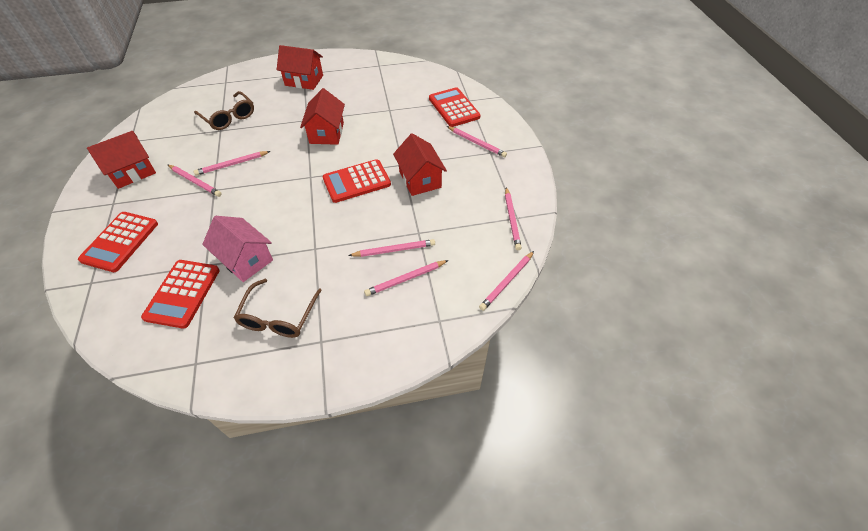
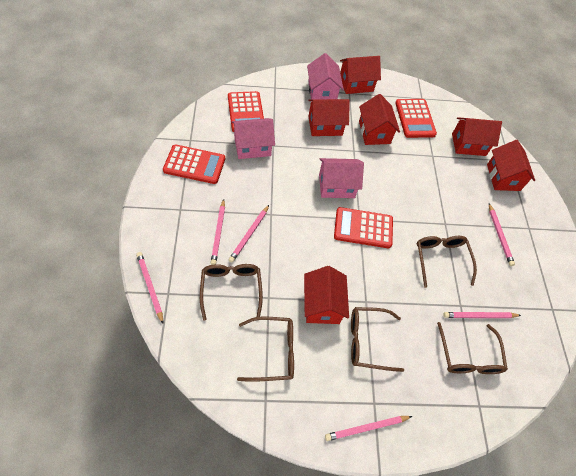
brown glasses: 2 -> 5
pink house: 1 -> 3
pink pencil: 7 -> 6
red house: 4 -> 6

